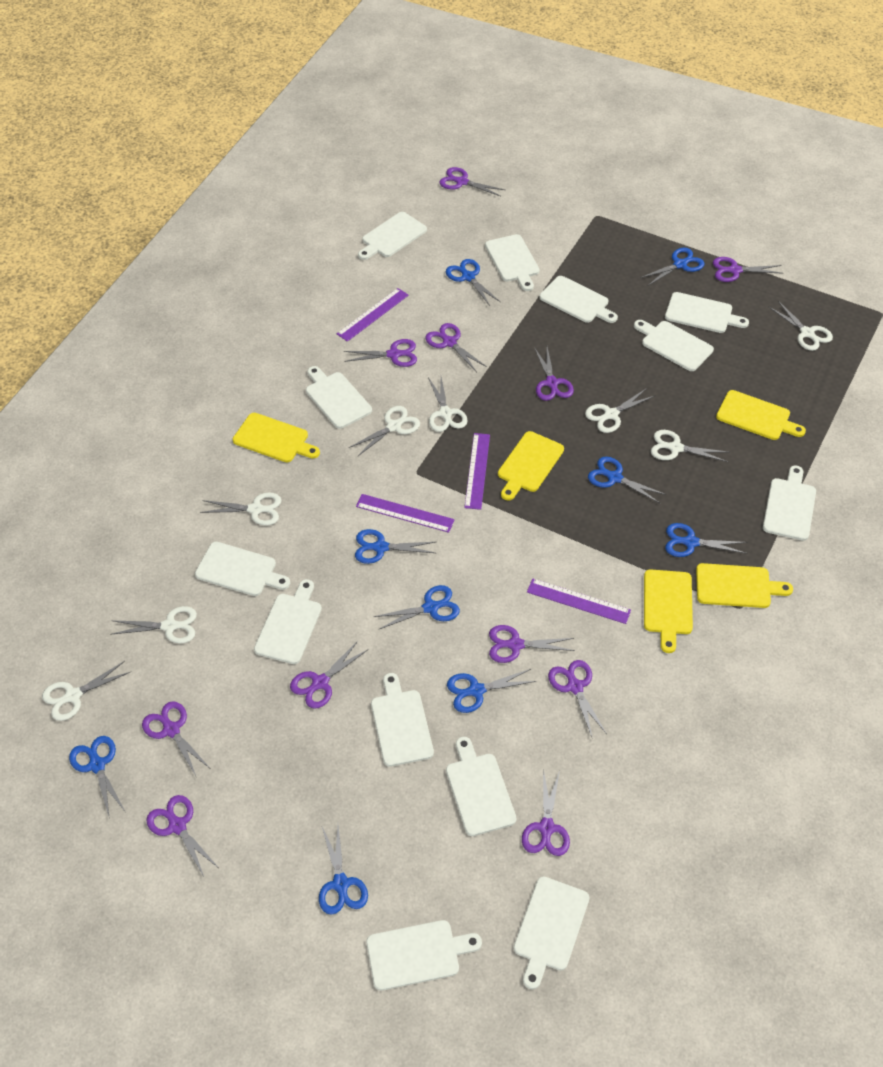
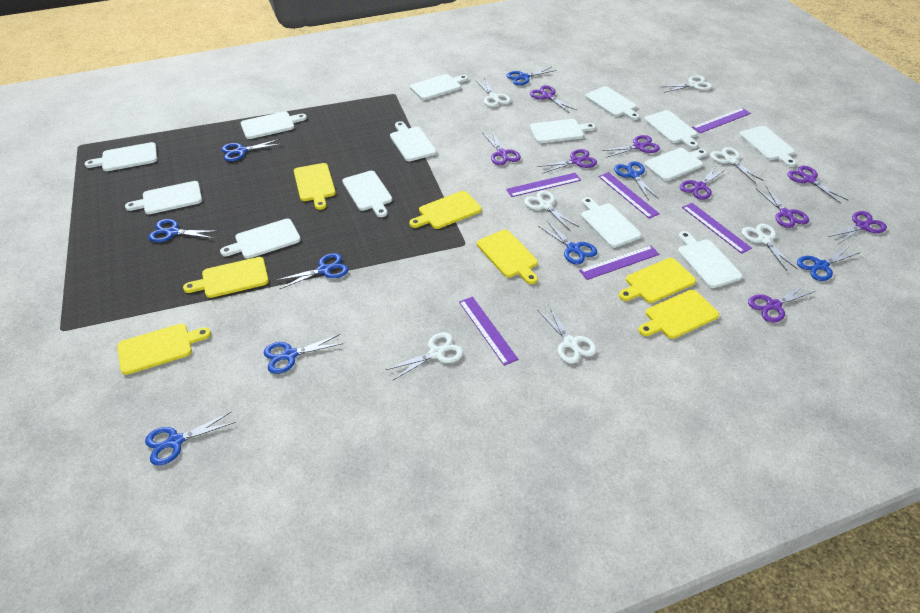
purple ruler: 4 -> 6
purple scissors: 11 -> 9
white cutting board: 13 -> 14
white scissors: 8 -> 7
yellow cutting board: 5 -> 7

